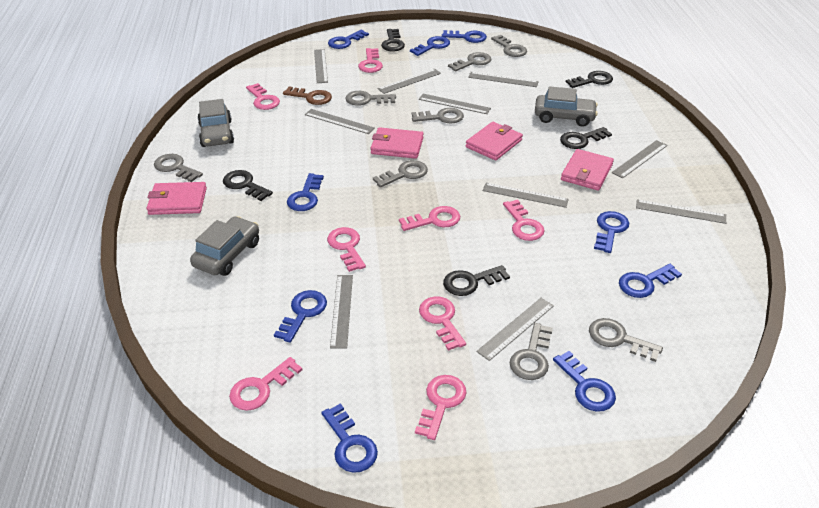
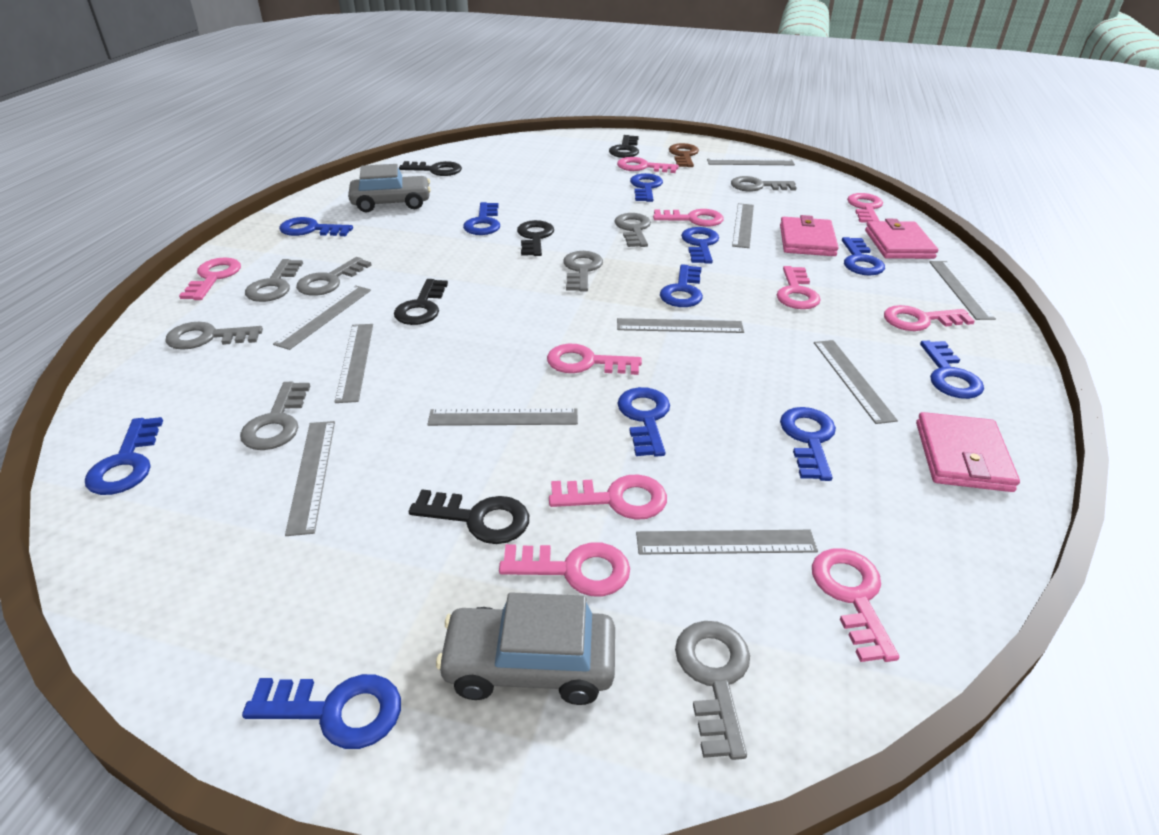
blue key: 9 -> 11
grey car: 3 -> 2
pink key: 8 -> 10
pink wallet: 4 -> 3

